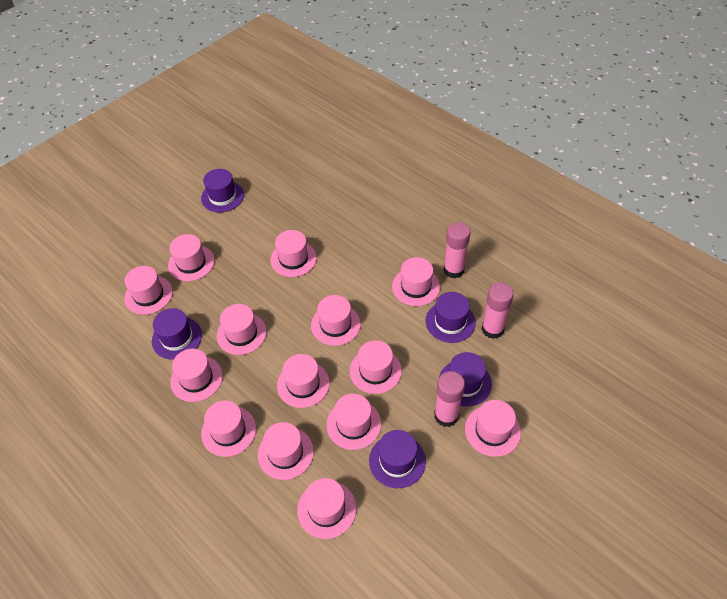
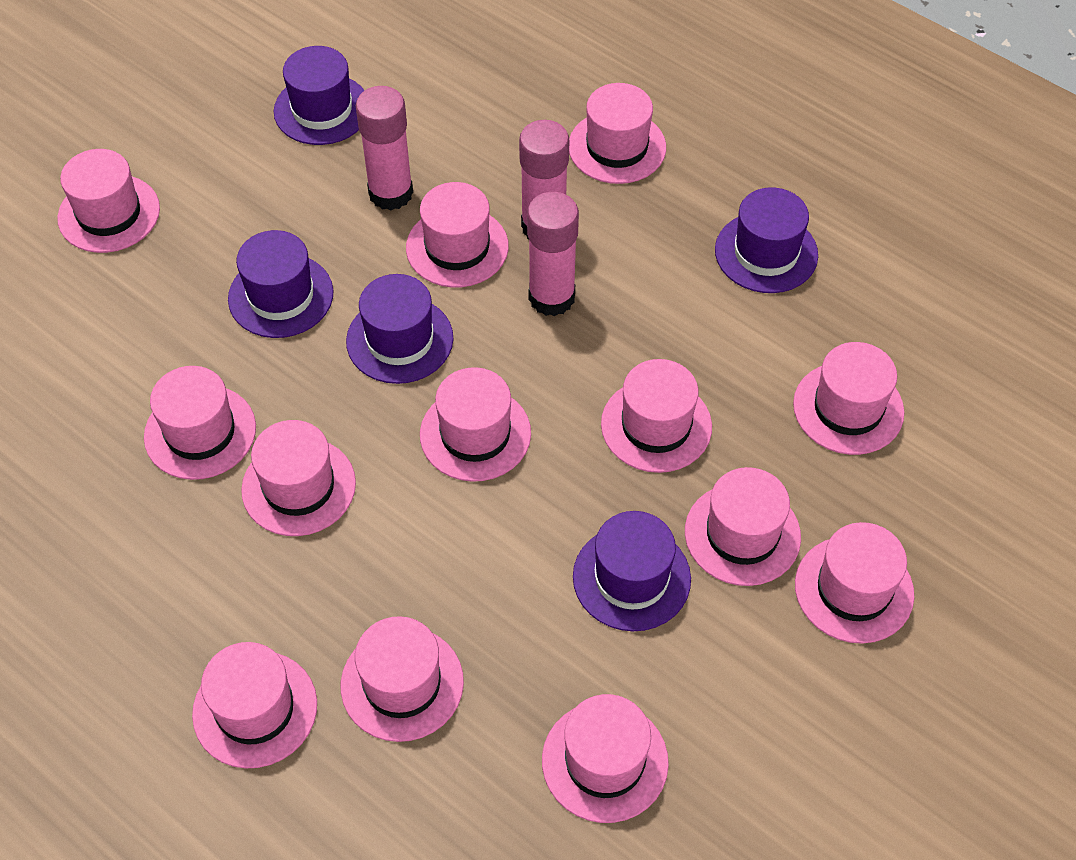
pink hat: 14 -> 13

